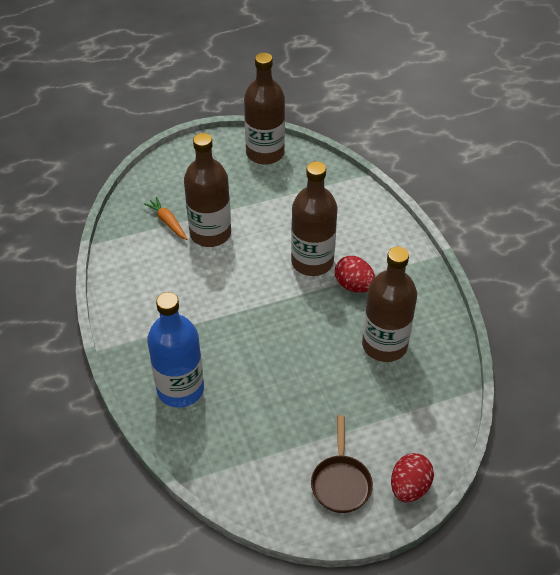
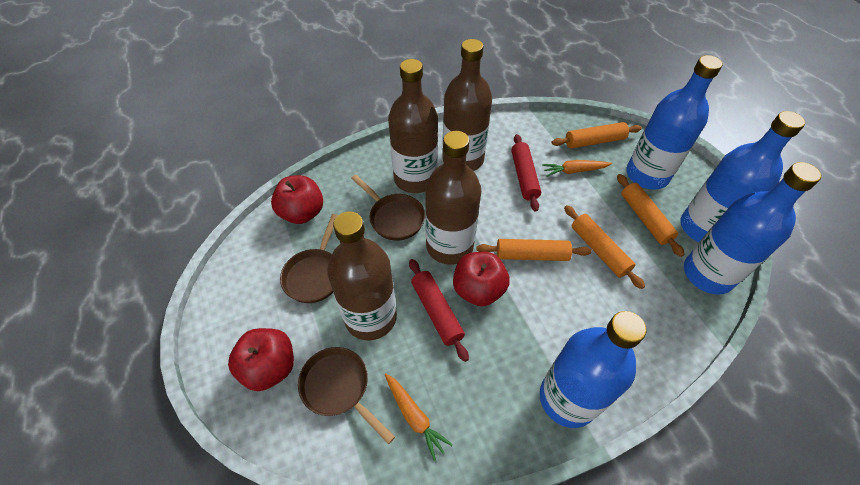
blue bottle: 1 -> 4
brown pan: 1 -> 3
orange carrot: 1 -> 2
orange rolling pin: 0 -> 4
red apple: 0 -> 3
red egg: 2 -> 0
red rolling pin: 0 -> 2

